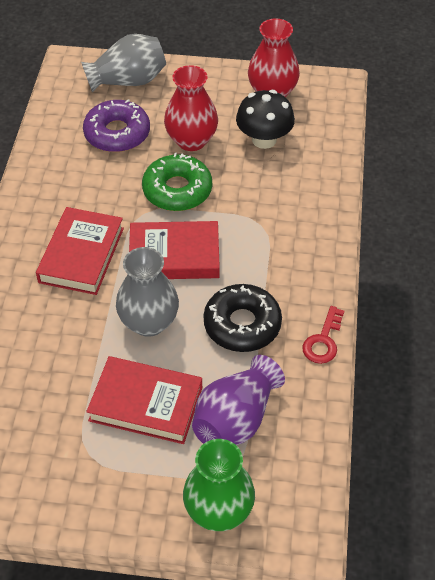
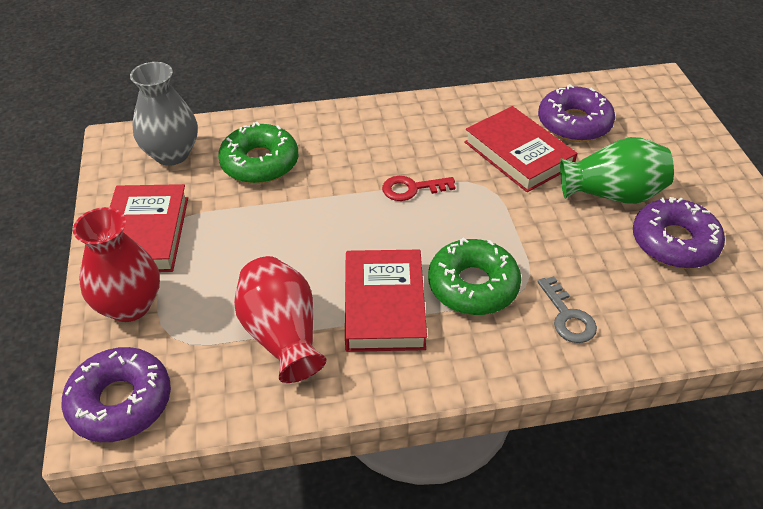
black donut: 1 -> 0
black mushroom: 1 -> 0
green donut: 1 -> 2
grey key: 0 -> 1
grey vase: 2 -> 1
purple donut: 1 -> 3
purple vase: 1 -> 0

